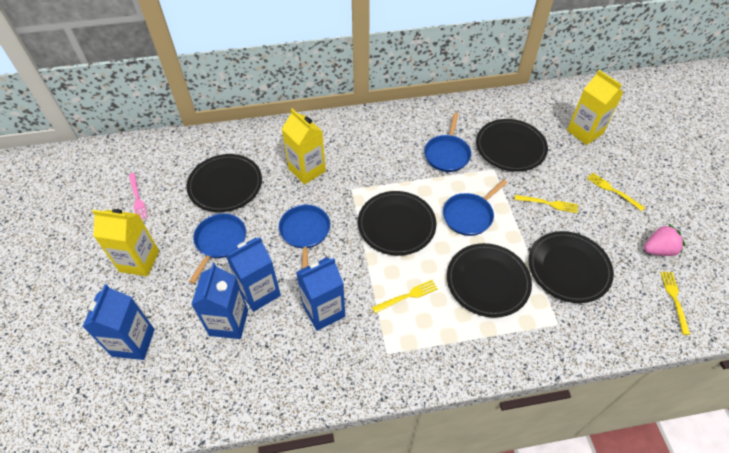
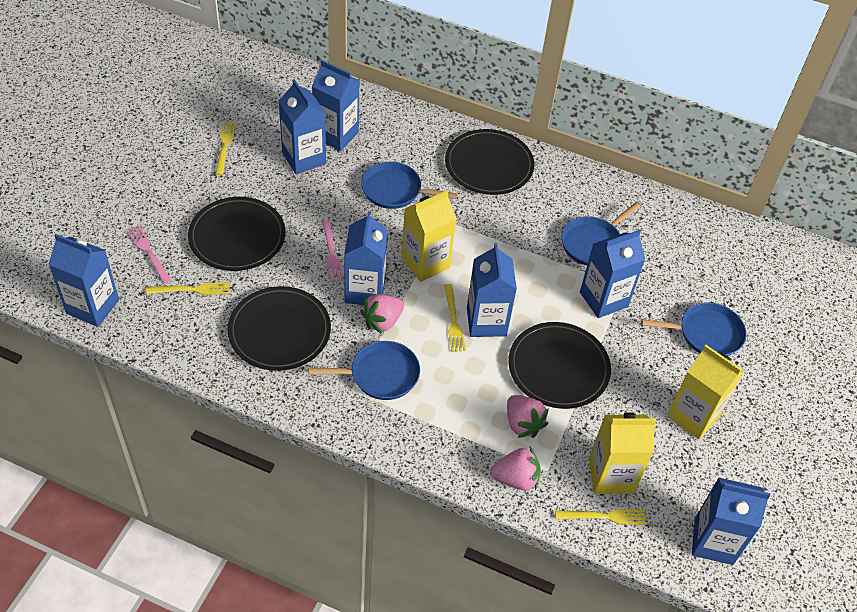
black plate: 5 -> 4
blue carton: 4 -> 7
pink fork: 1 -> 2
pink strawberry: 1 -> 3

